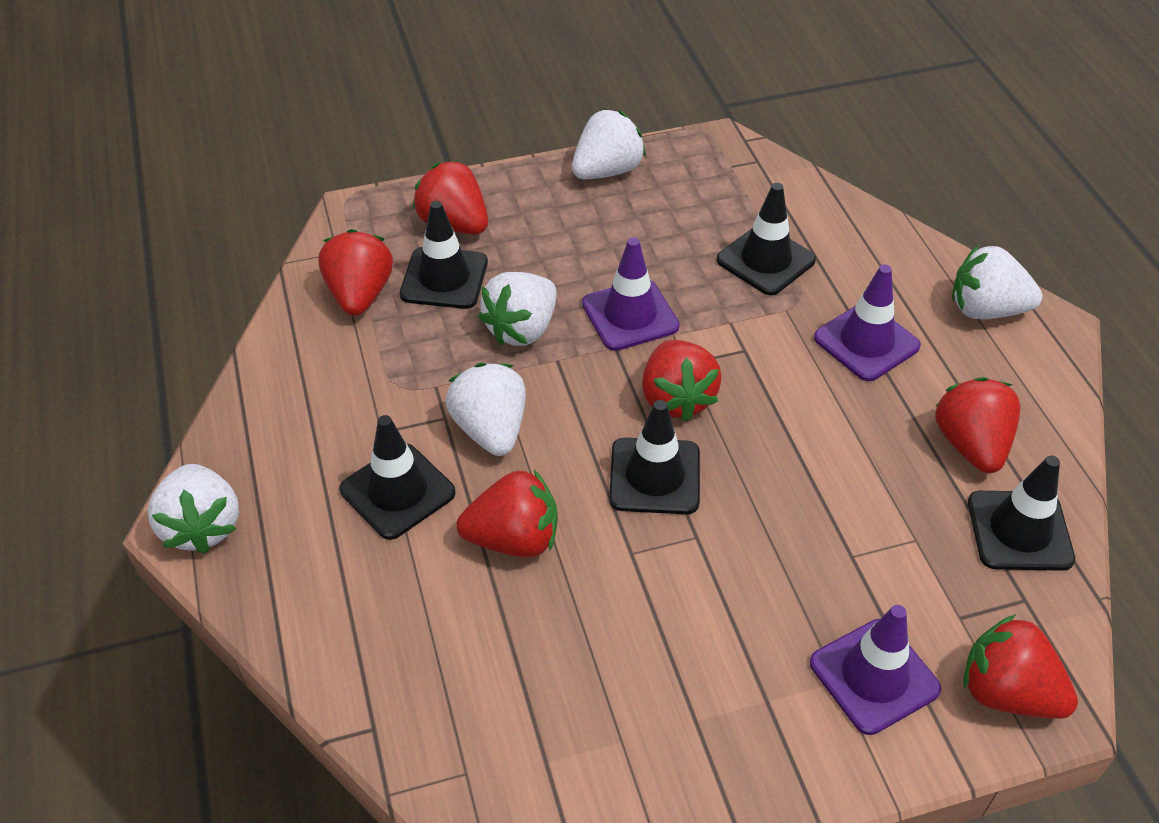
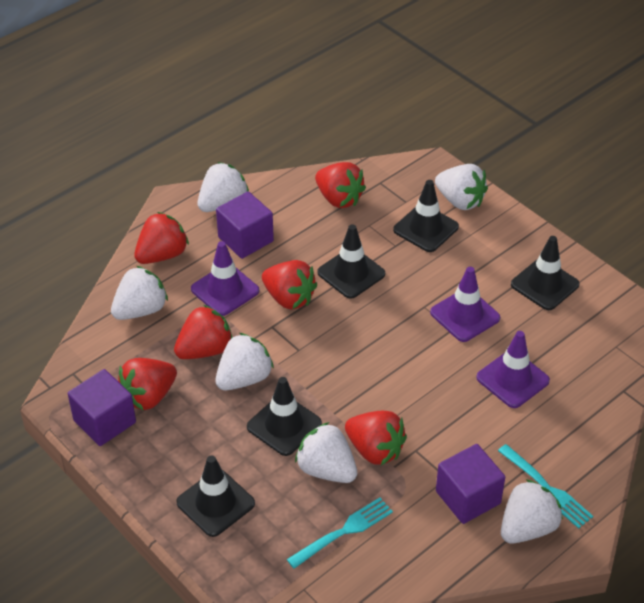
purple cube: 0 -> 3
turquoise fork: 0 -> 2
white strawberry: 5 -> 6

